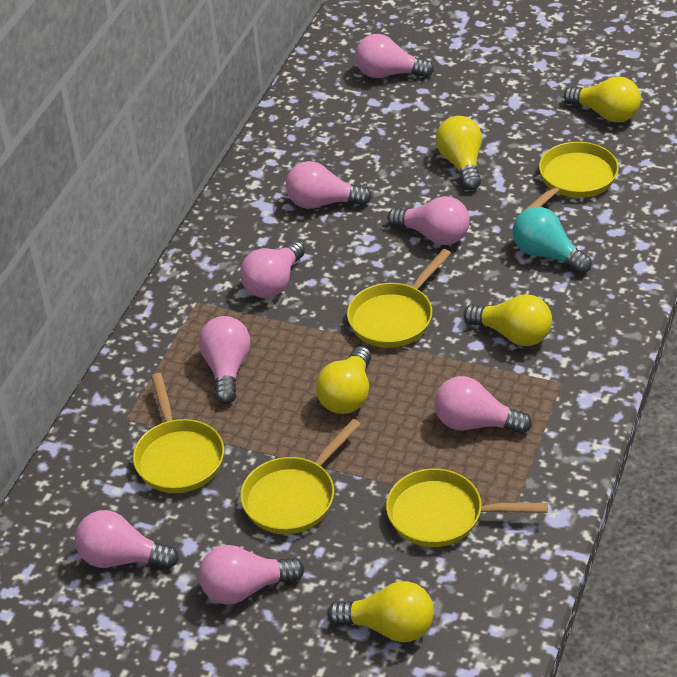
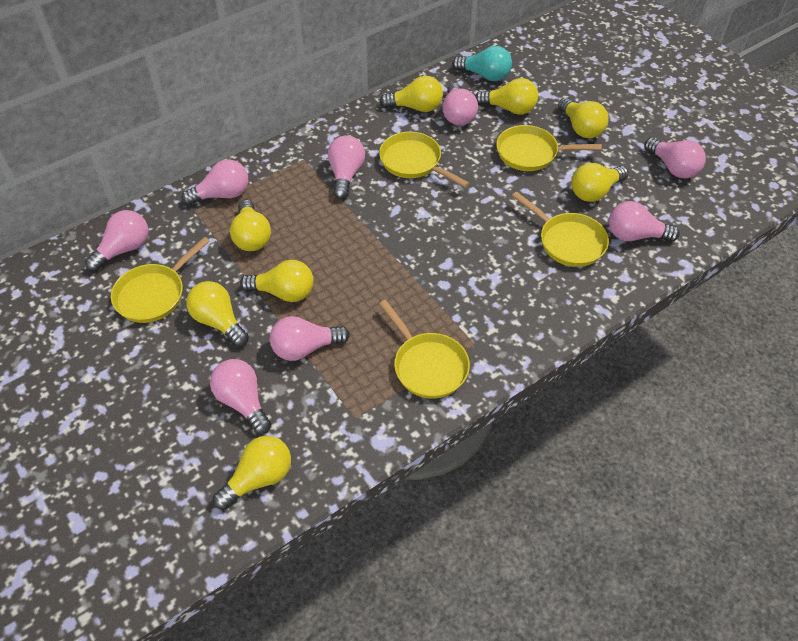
yellow light bulb: 5 -> 8

